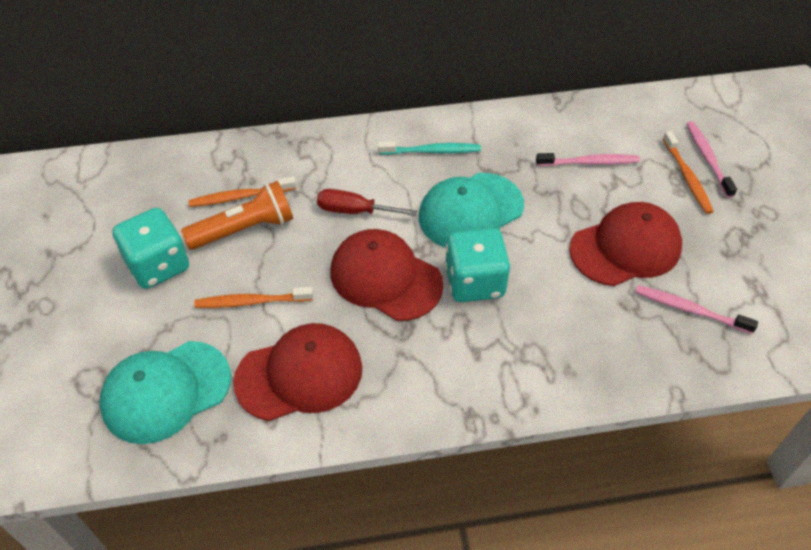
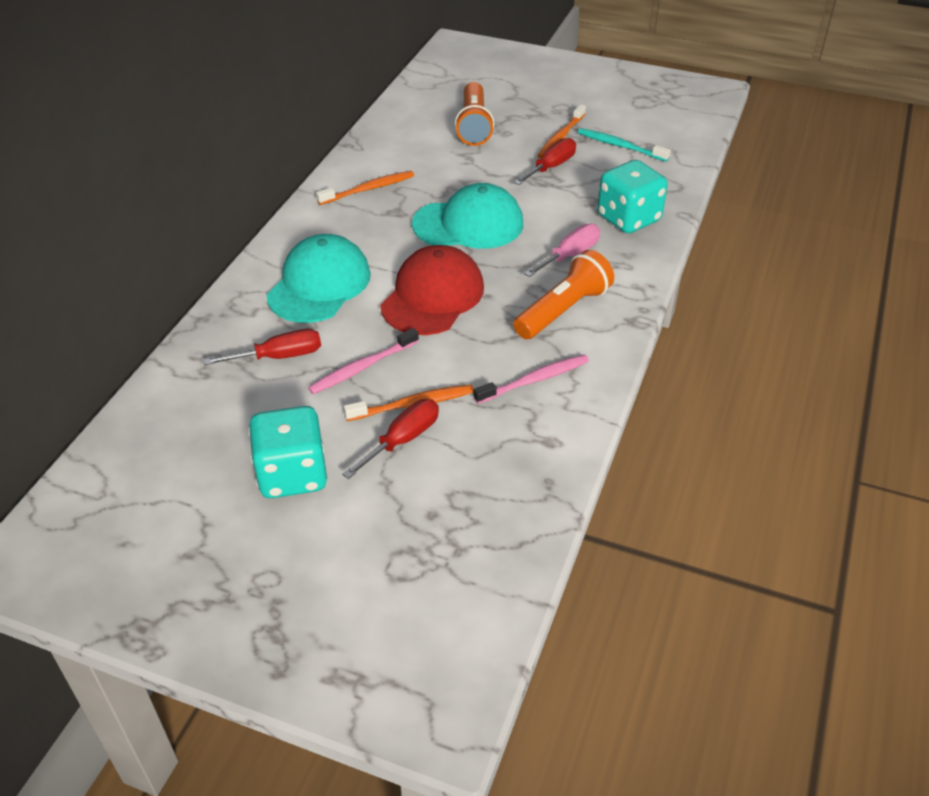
orange flashlight: 1 -> 2
pink screwdriver: 0 -> 1
pink toothbrush: 3 -> 2
red cap: 3 -> 1
red screwdriver: 1 -> 3

